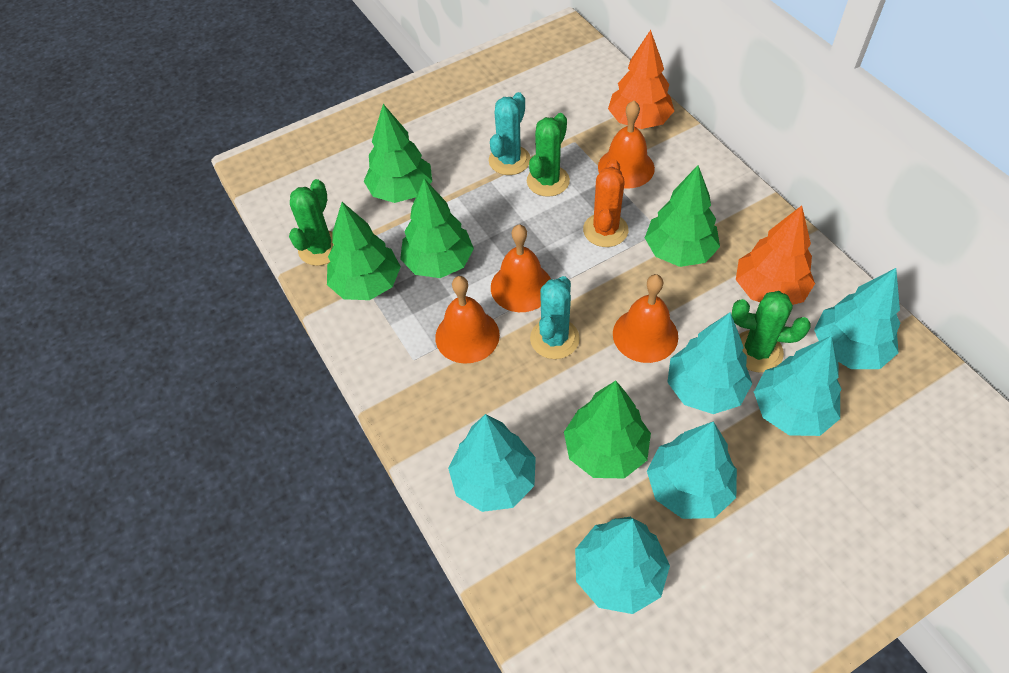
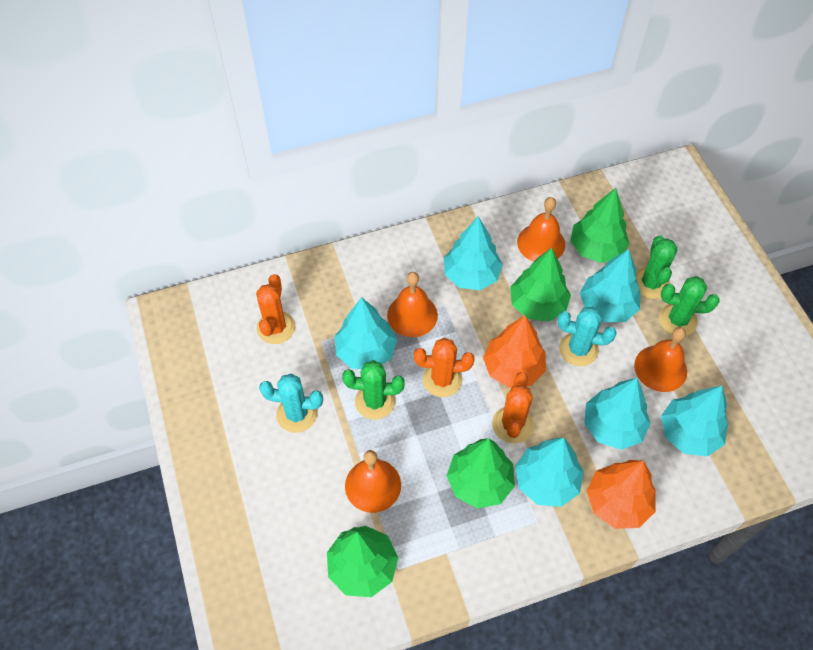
green tree: 5 -> 4
orange cactus: 1 -> 3

